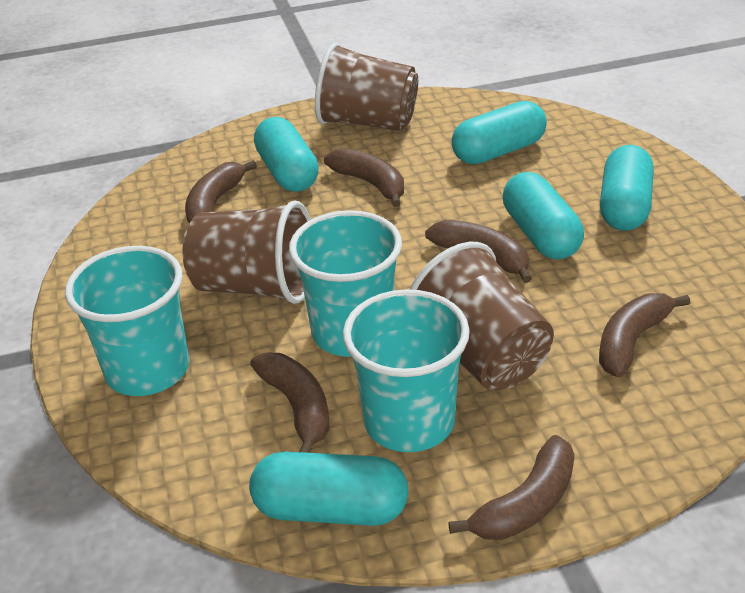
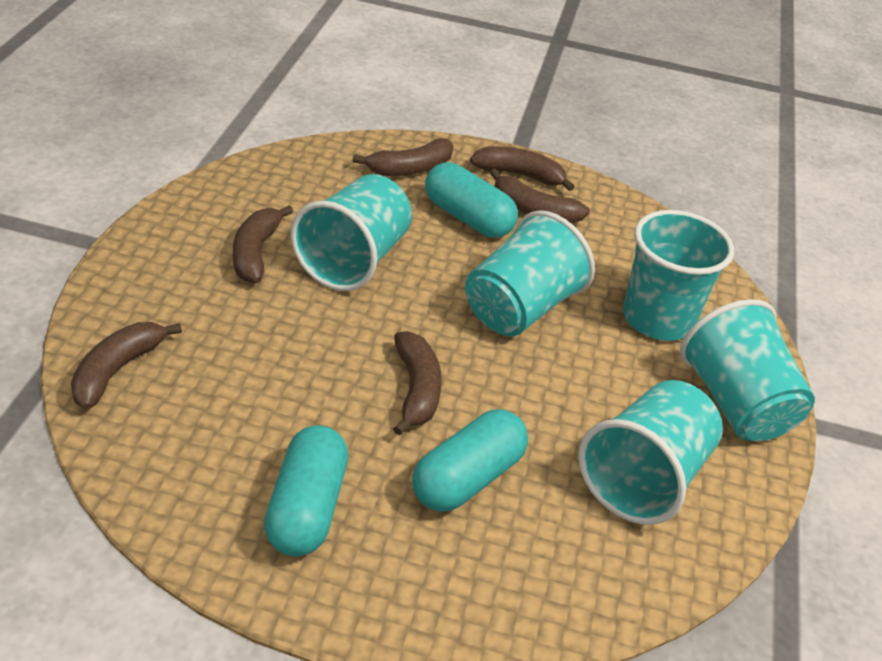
brown cup: 3 -> 0
turquoise capsule: 5 -> 3
turquoise cup: 3 -> 5

